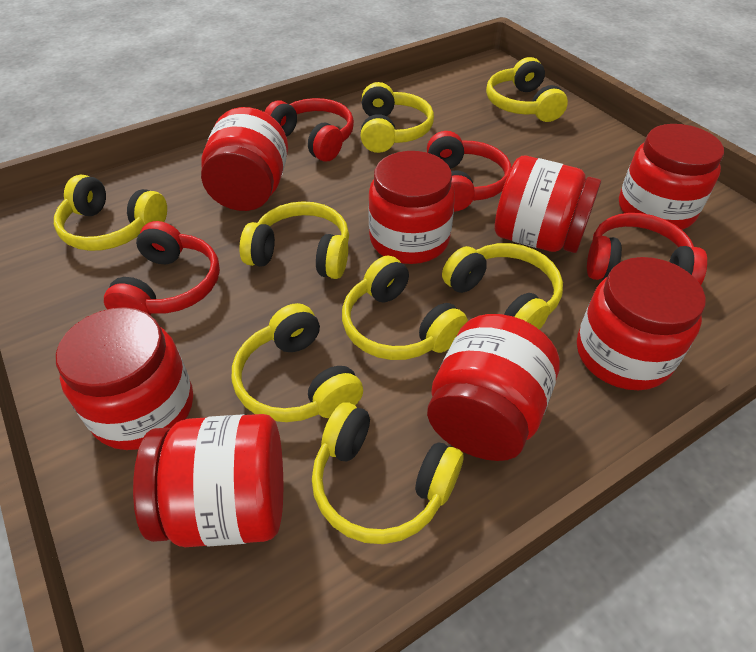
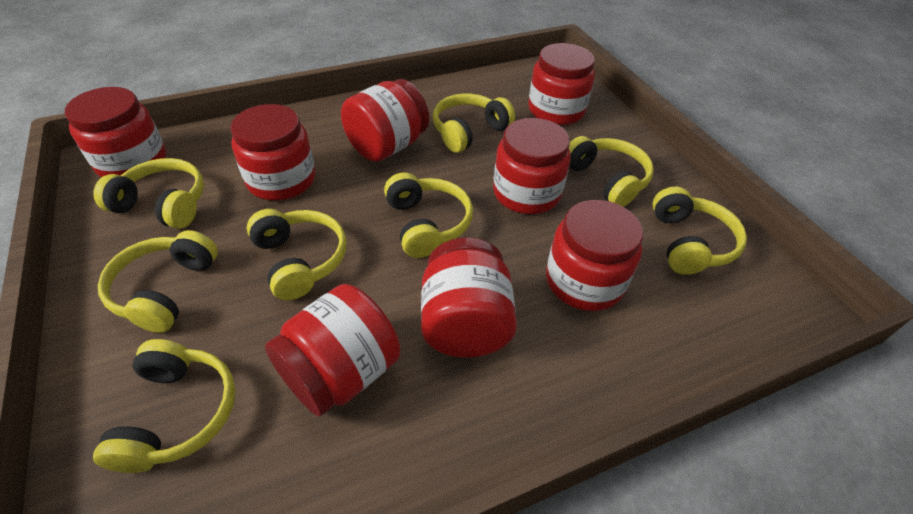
red headphones: 4 -> 0

